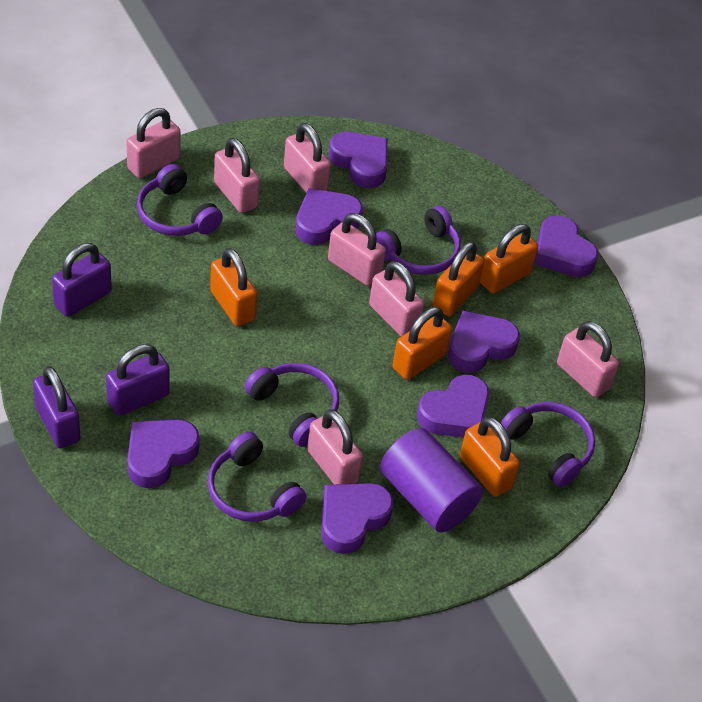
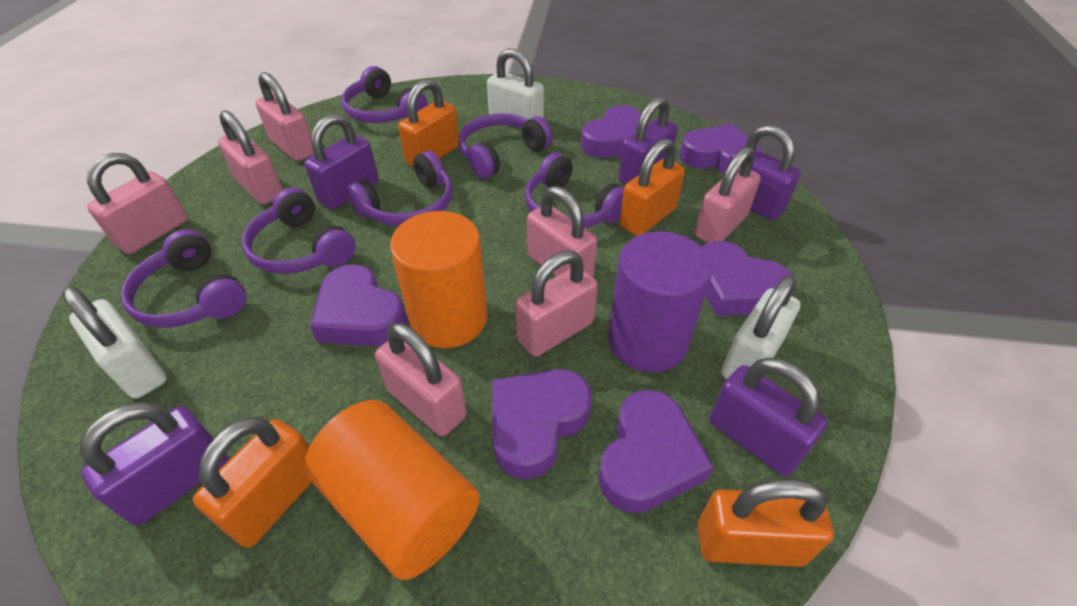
orange cylinder: 0 -> 2
orange padlock: 5 -> 4
purple headphones: 5 -> 6
purple heart: 7 -> 6
purple padlock: 3 -> 5
white padlock: 0 -> 3

